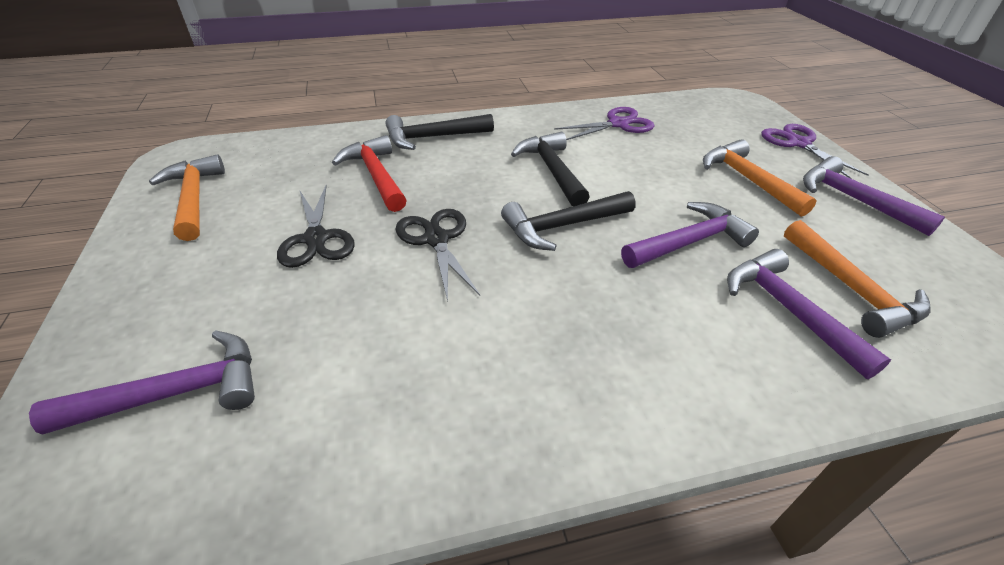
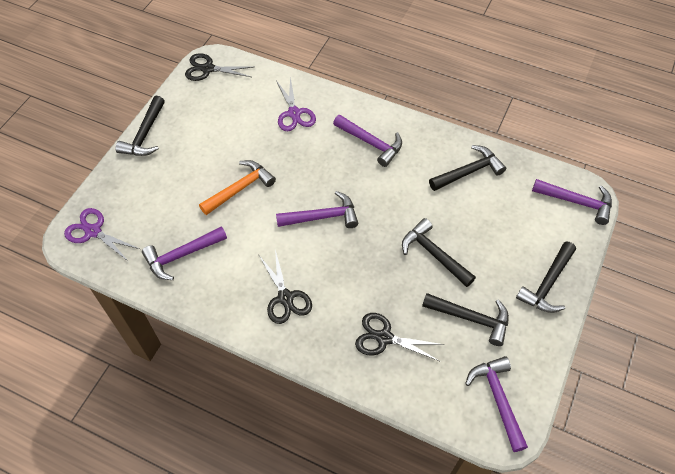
black hammer: 3 -> 5
black scissors: 2 -> 3
orange hammer: 3 -> 1
purple hammer: 4 -> 5
red hammer: 1 -> 0

